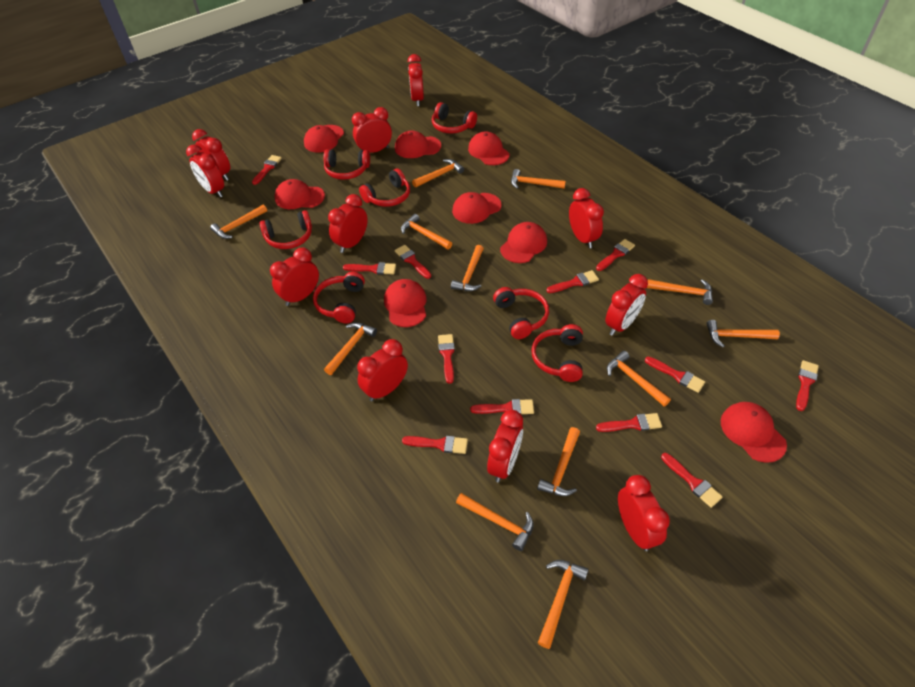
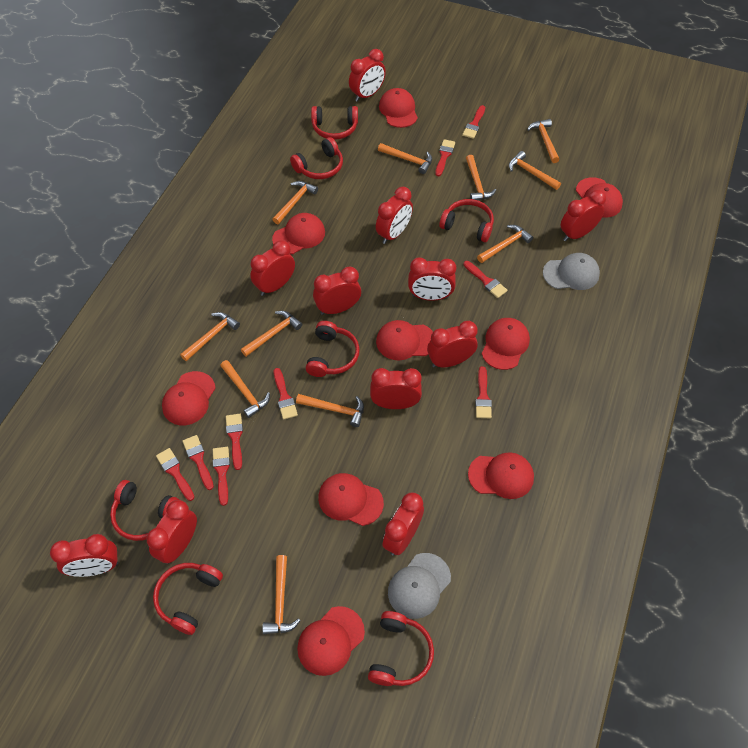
grey cap: 0 -> 2
orange hammer: 12 -> 11
red brush: 12 -> 9
red cap: 8 -> 9

